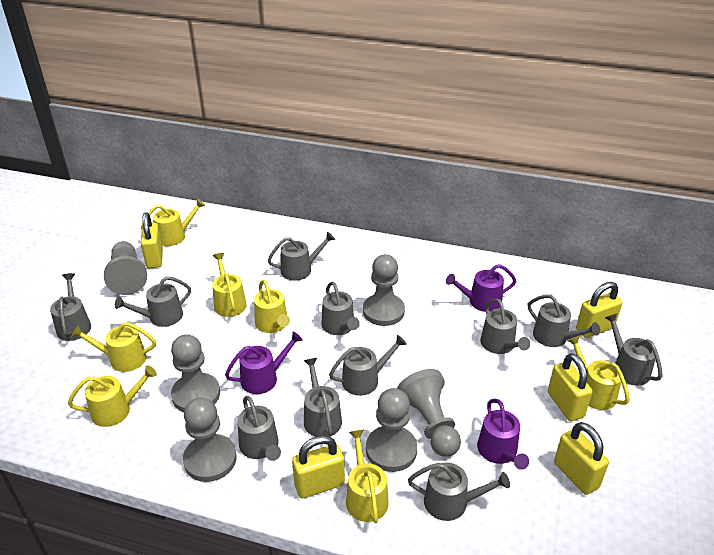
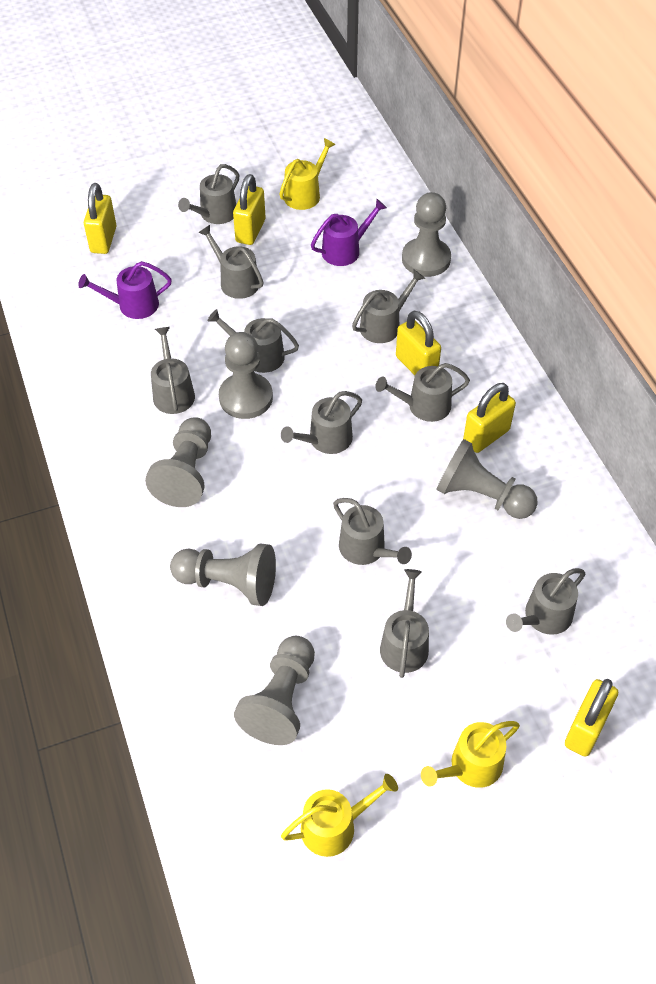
grey watering can: 11 -> 10
purple watering can: 3 -> 2
yellow watering can: 7 -> 3

